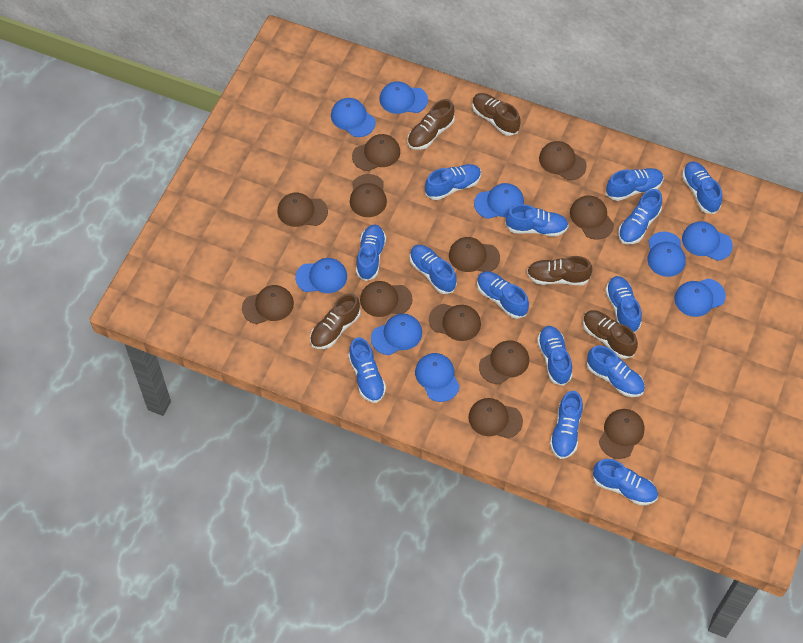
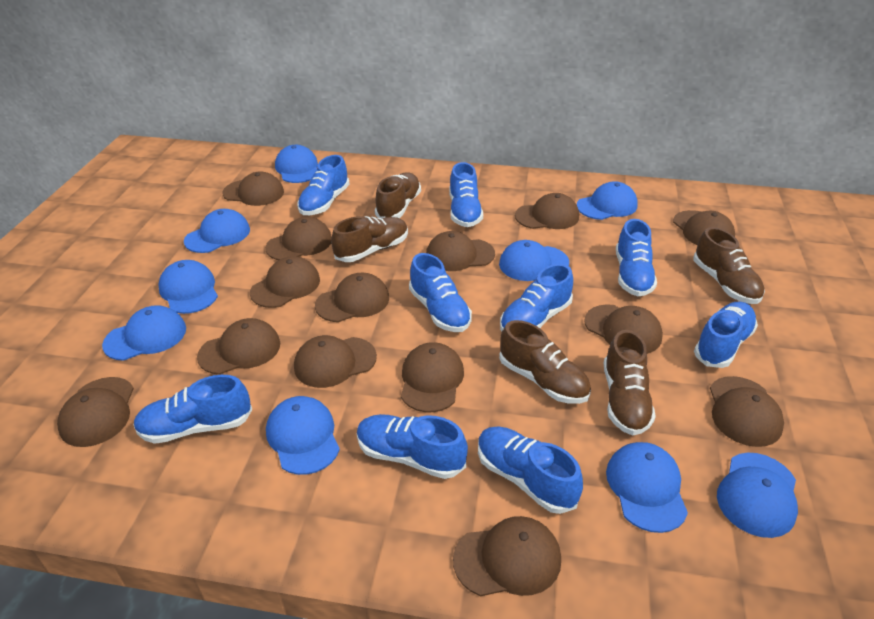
blue shoe: 14 -> 9
brown cap: 12 -> 14

